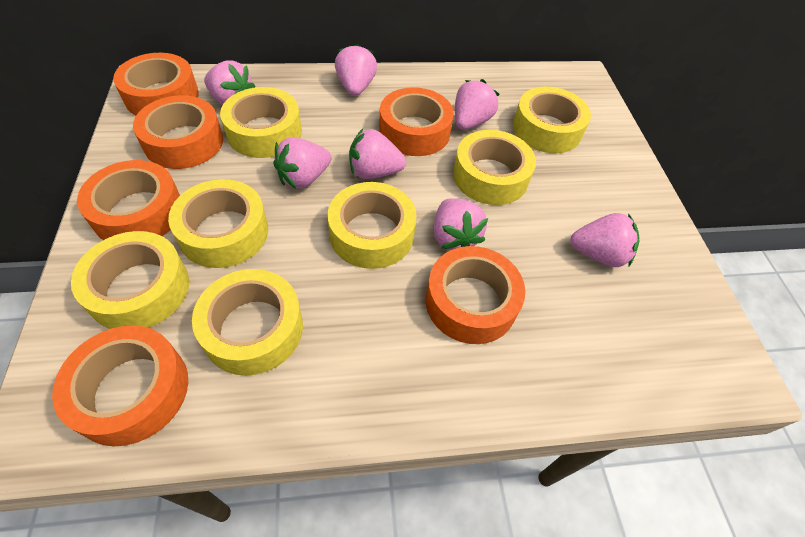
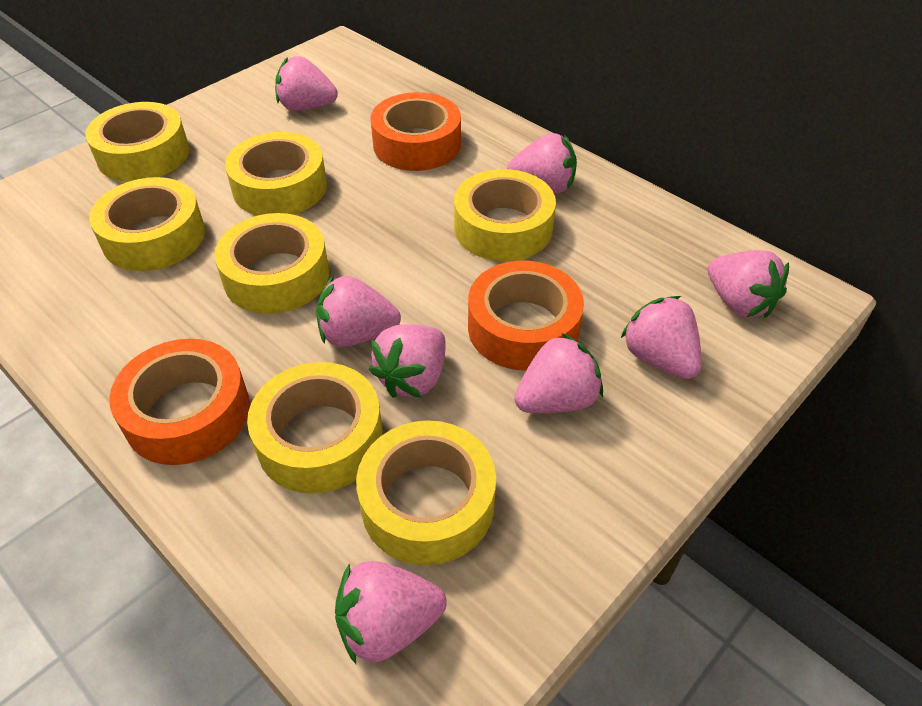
orange tape: 6 -> 3
pink strawberry: 7 -> 8

